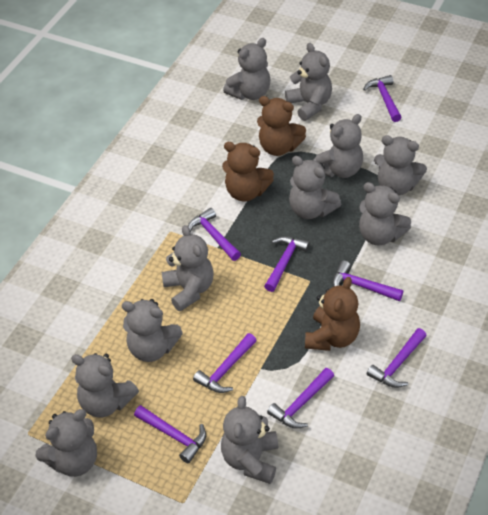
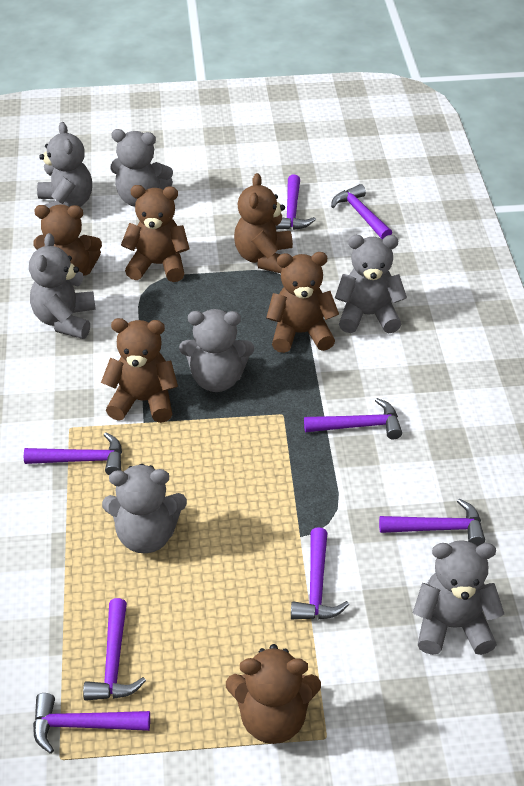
brown teddy bear: 3 -> 6
grey teddy bear: 11 -> 7

